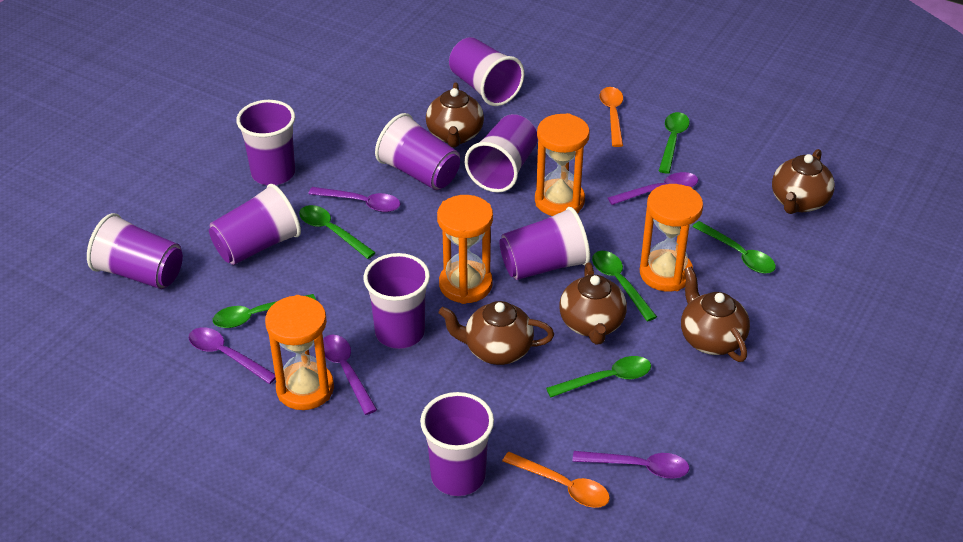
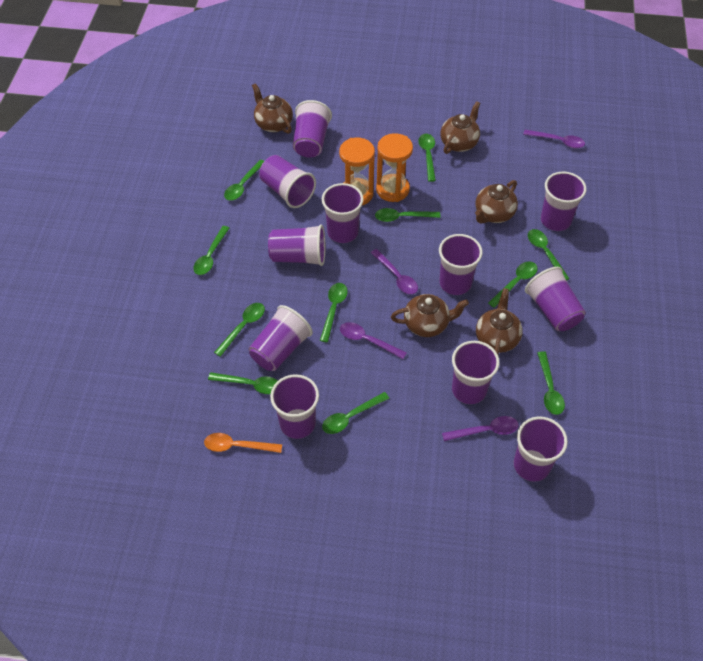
green spoon: 6 -> 11
orange hourglass: 4 -> 2
orange spoon: 2 -> 1
purple cup: 9 -> 11
purple spoon: 5 -> 4

